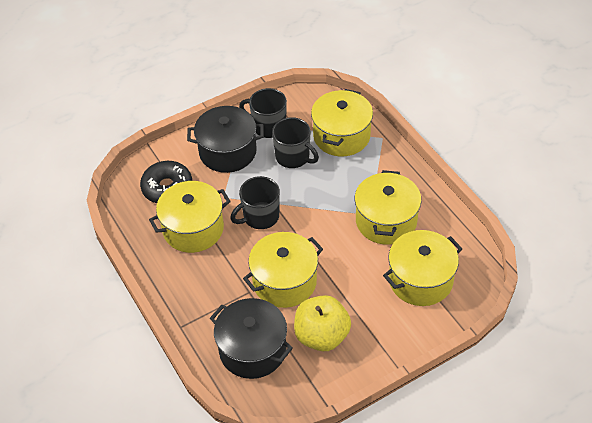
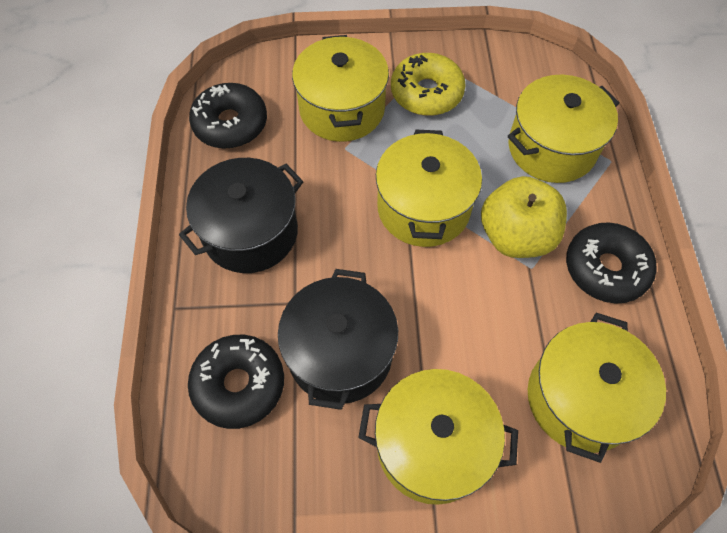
black donut: 1 -> 3
black mug: 3 -> 0
yellow donut: 0 -> 1

